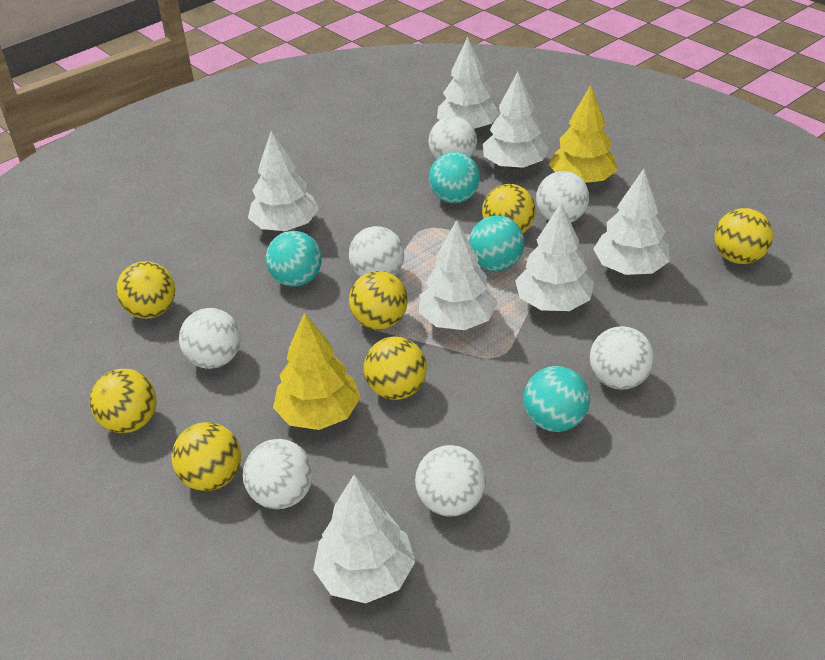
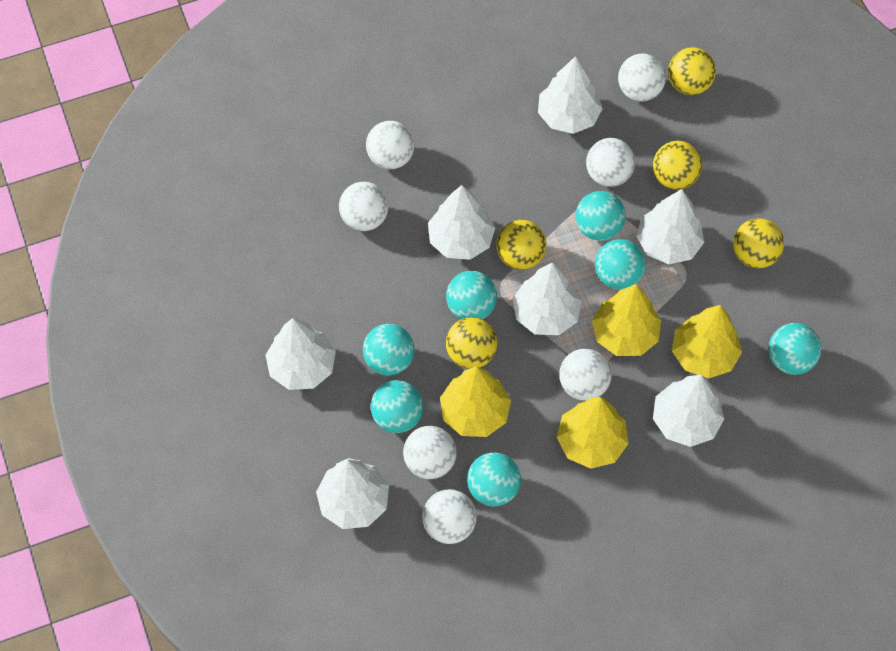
turquoise ball: 4 -> 7
yellow ball: 7 -> 5
yellow tree: 2 -> 4

